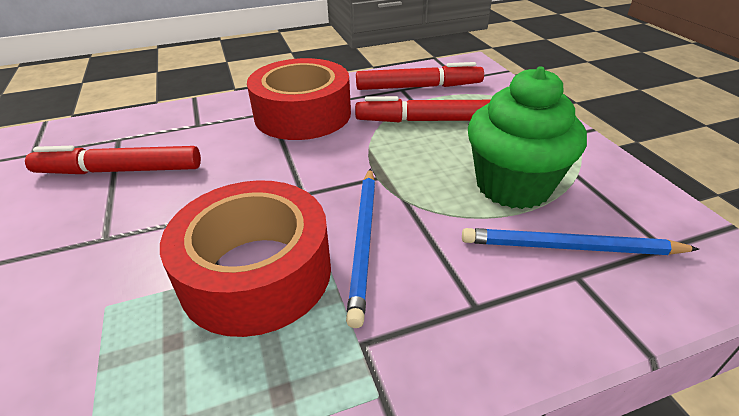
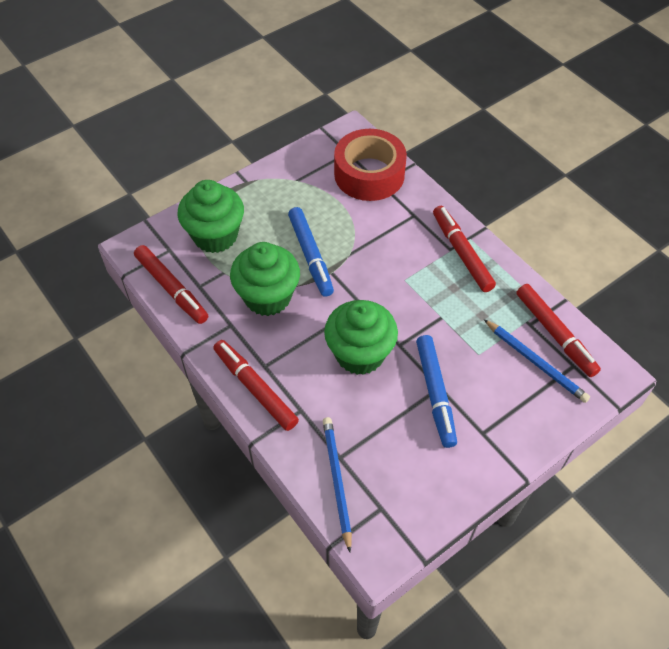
blue marker: 0 -> 2
green cupcake: 1 -> 3
red marker: 3 -> 4
red tape: 2 -> 1

